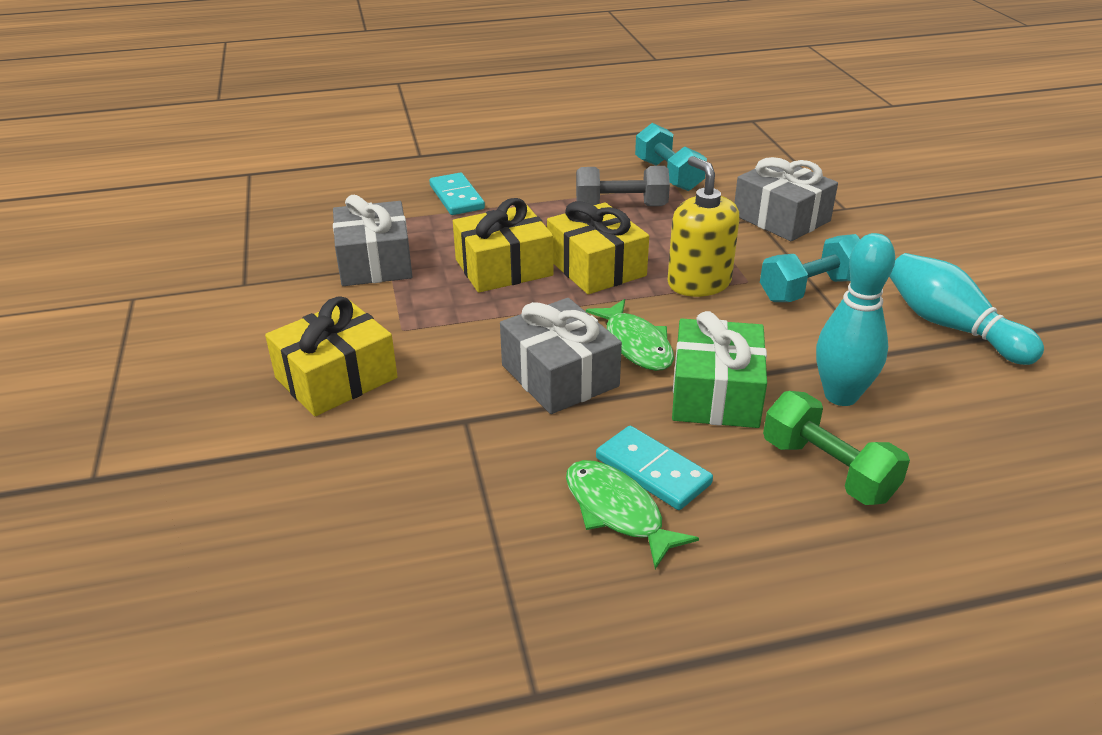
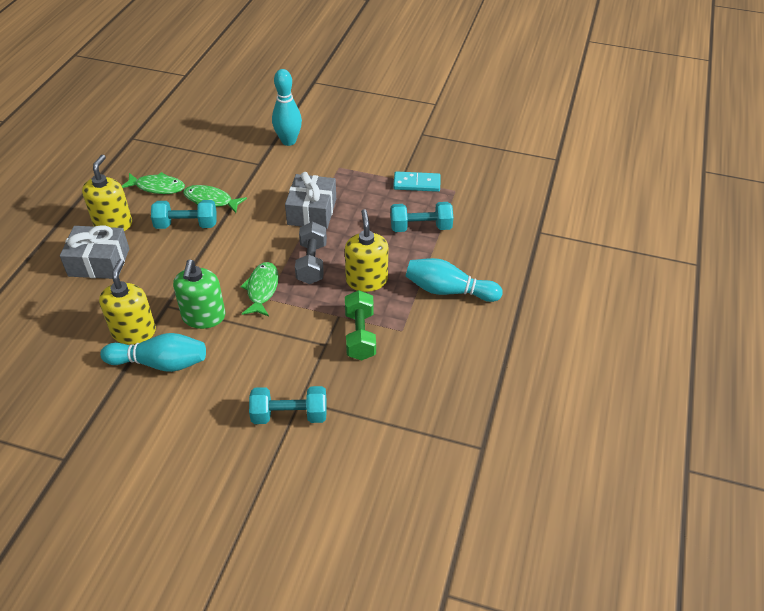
green fish: 2 -> 3
green gift: 1 -> 0
green soap dispenser: 0 -> 1
grey gift: 3 -> 2
turquoise bowling pin: 2 -> 3
turquoise domino: 2 -> 1
turquoise dumbbell: 2 -> 3
yellow gift: 3 -> 0
yellow soap dispenser: 1 -> 3

